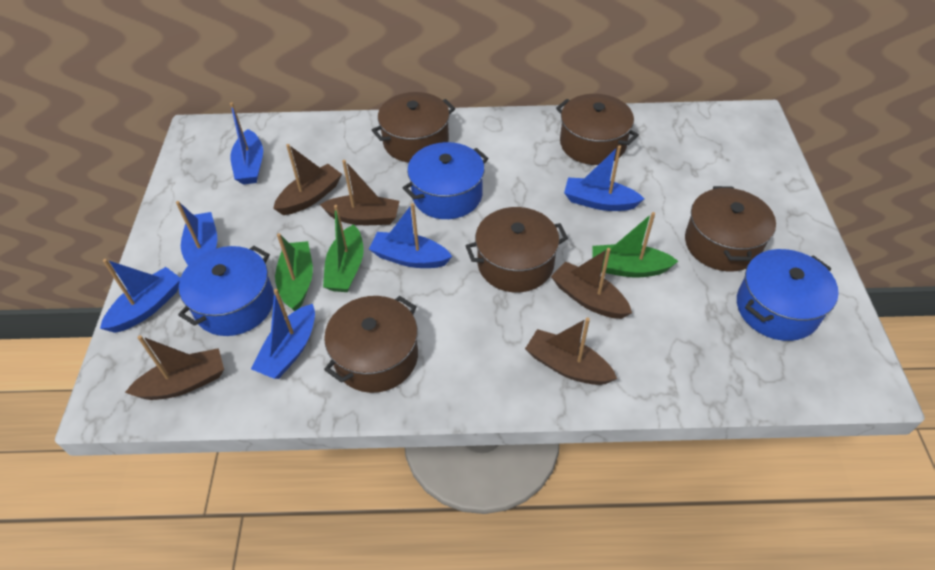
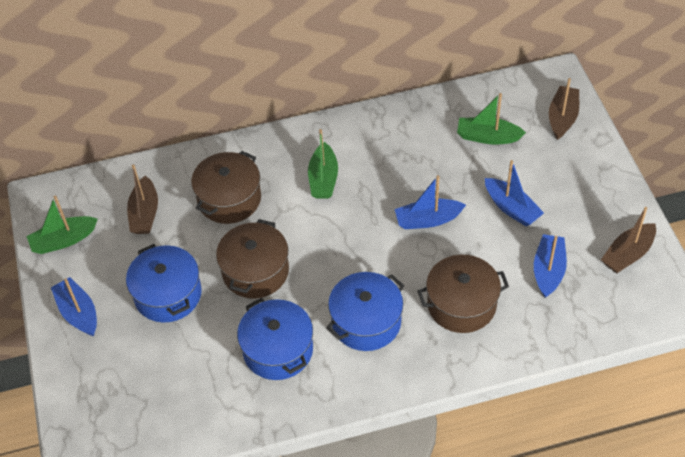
blue boat: 6 -> 4
brown boat: 5 -> 3
brown pot: 5 -> 3

